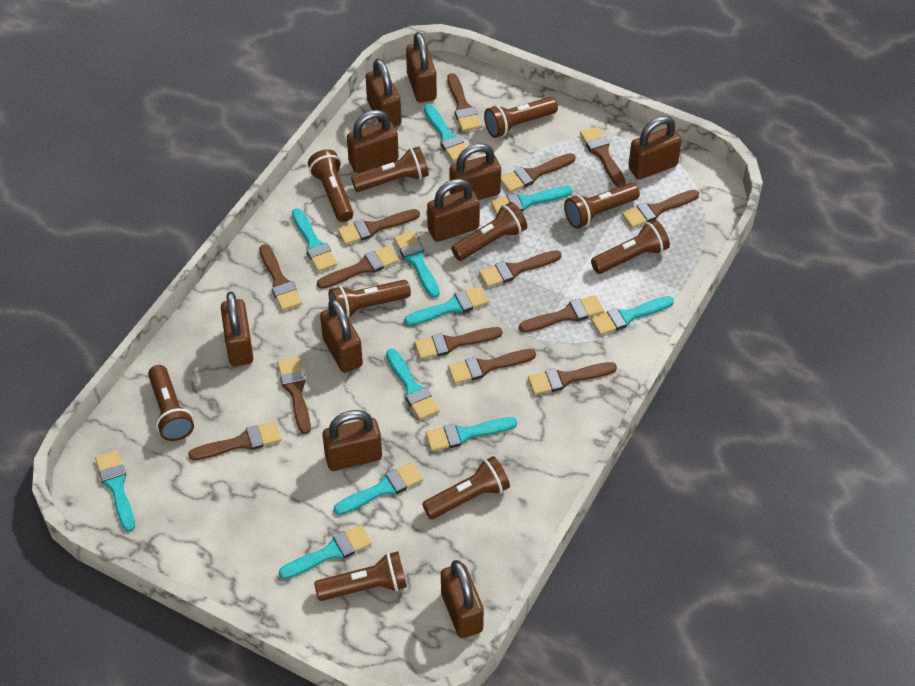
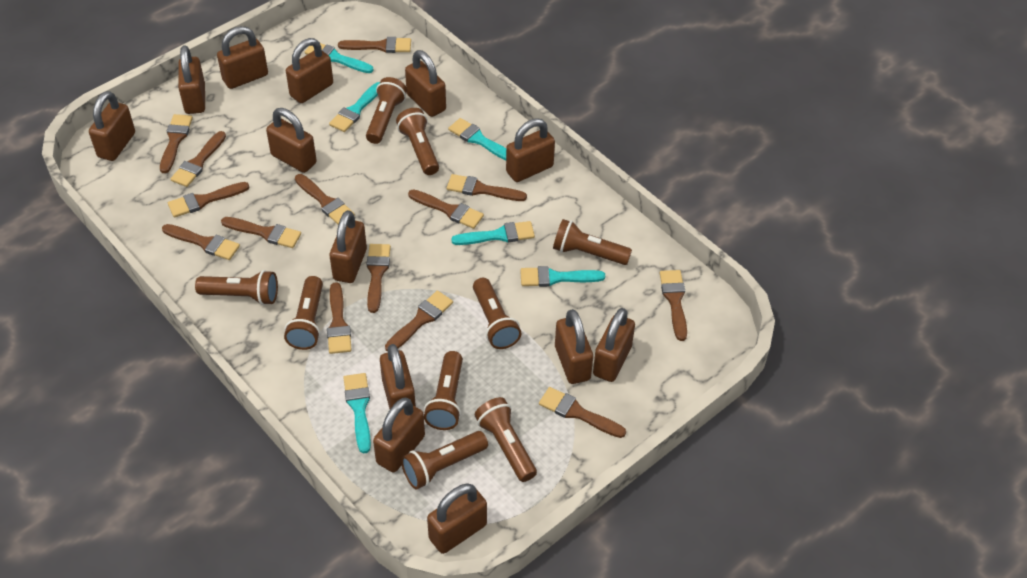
brown flashlight: 10 -> 9
brown padlock: 10 -> 13
turquoise brush: 11 -> 6

